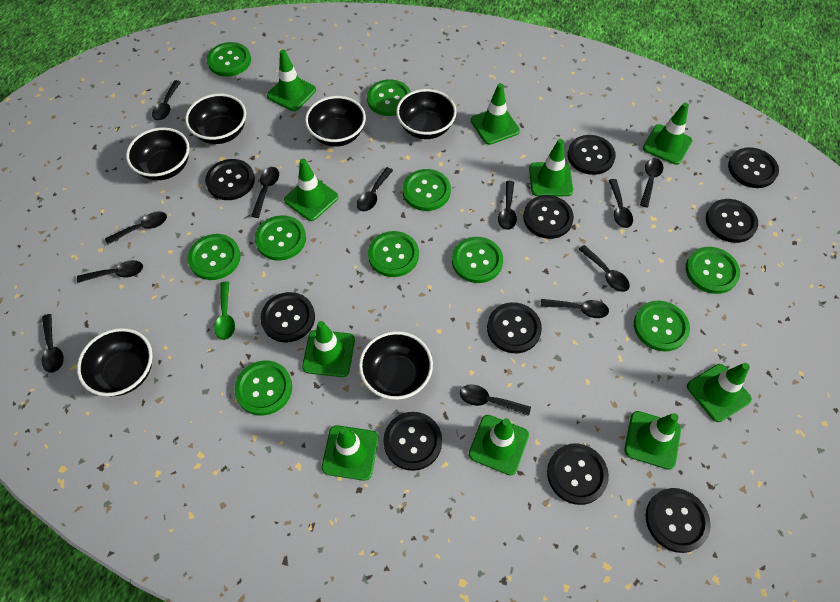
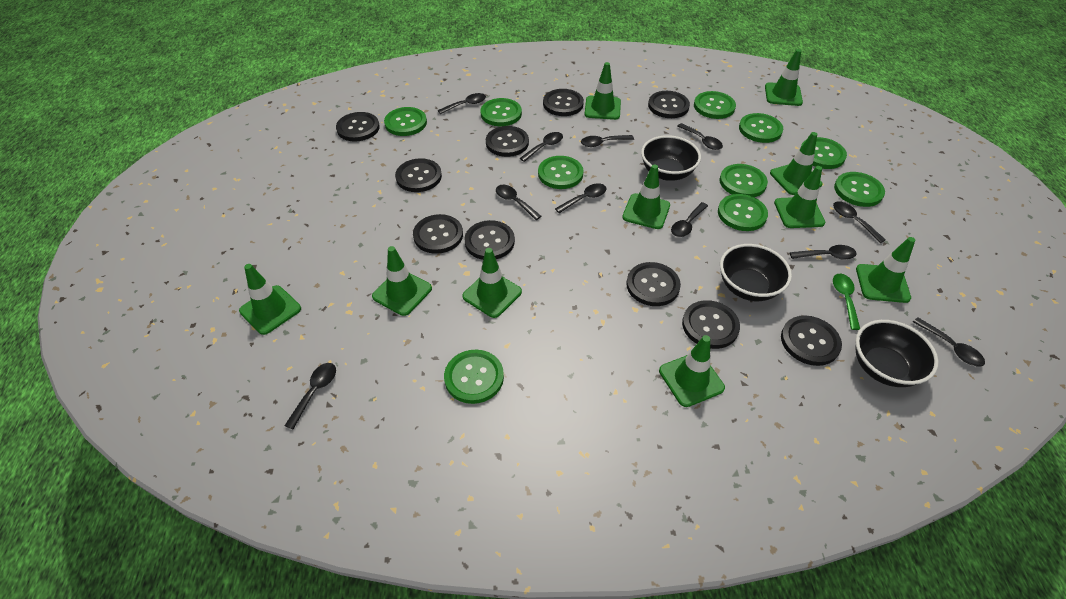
black bowl: 6 -> 3
black spoon: 12 -> 11

